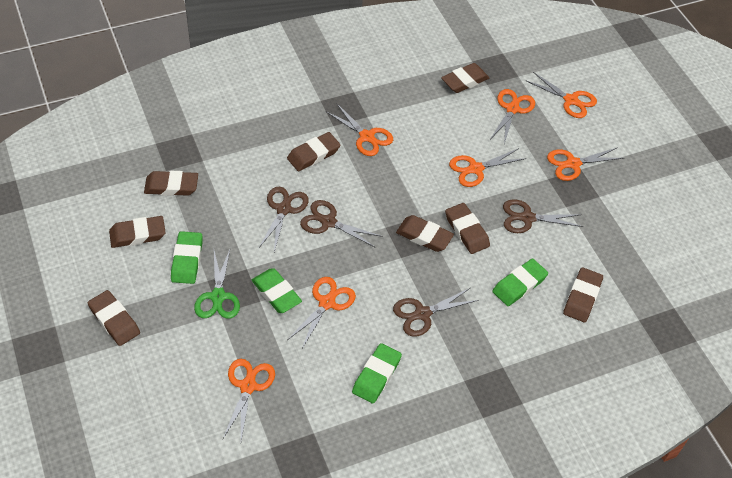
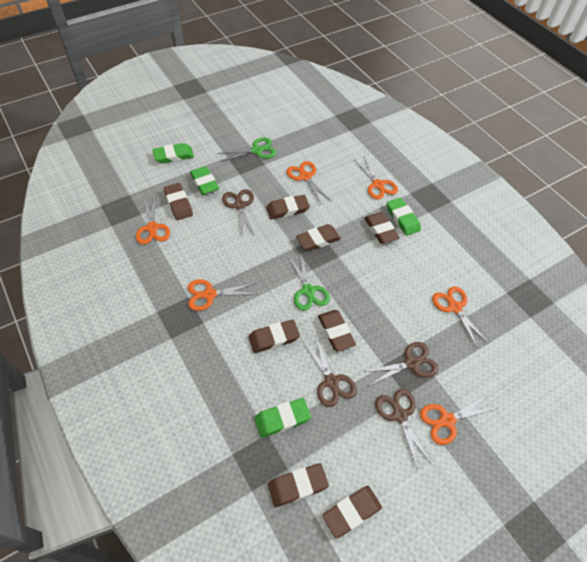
green scissors: 1 -> 2
orange scissors: 7 -> 6

